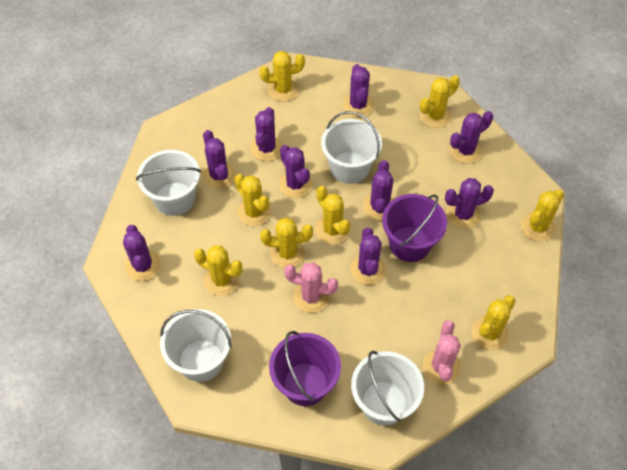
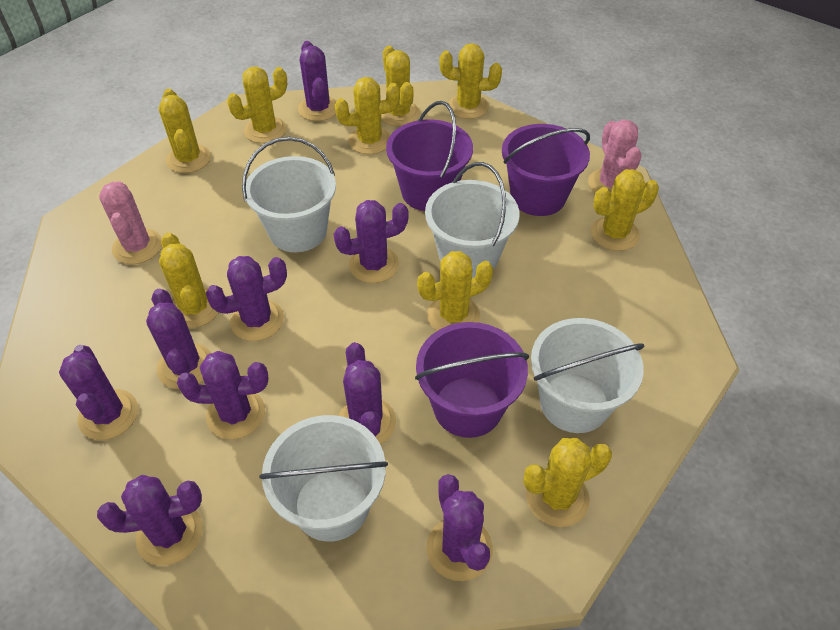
purple bucket: 2 -> 3
yellow cactus: 8 -> 9

